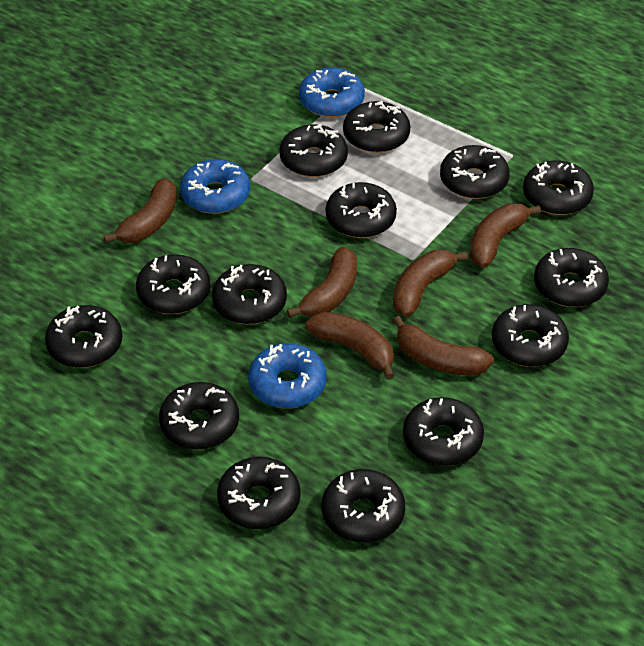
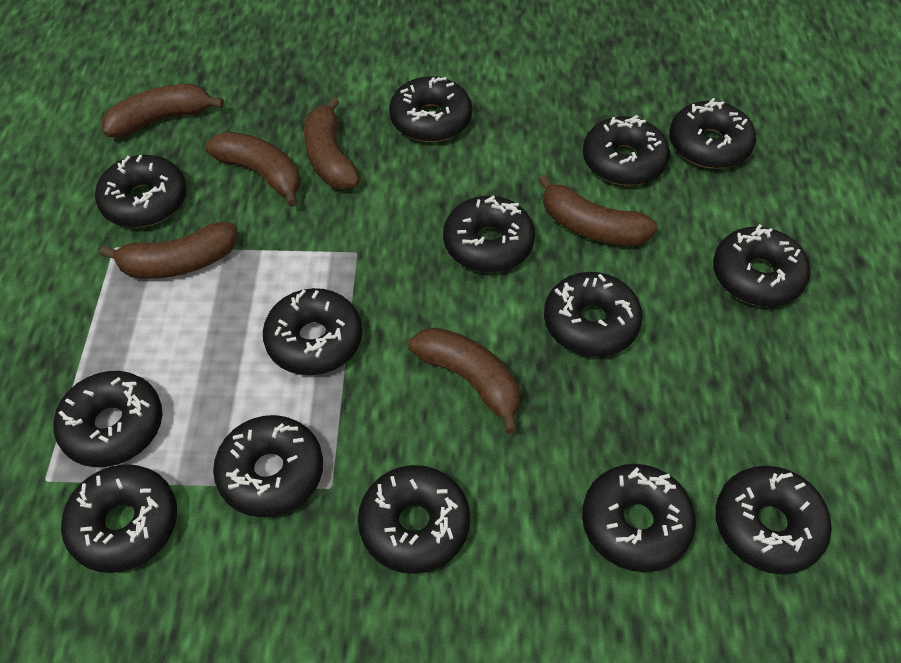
blue donut: 3 -> 0

